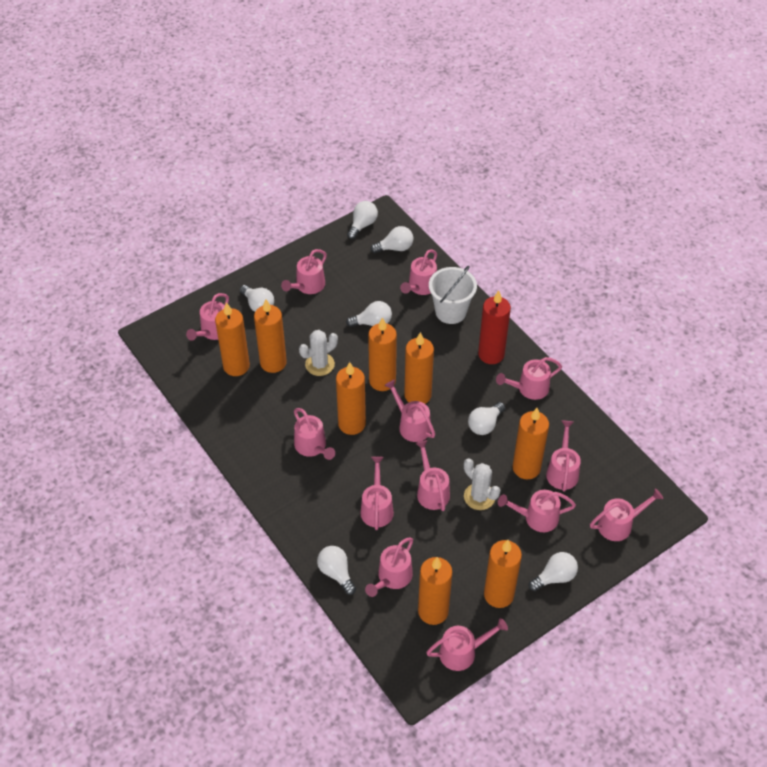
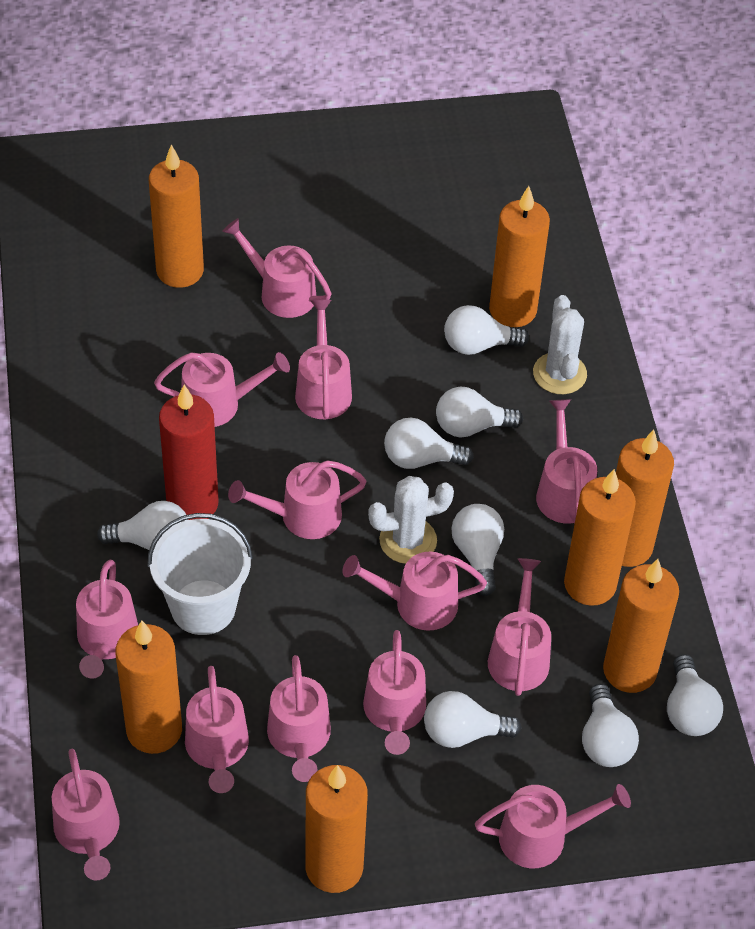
orange candle: 8 -> 7
white light bulb: 7 -> 8

